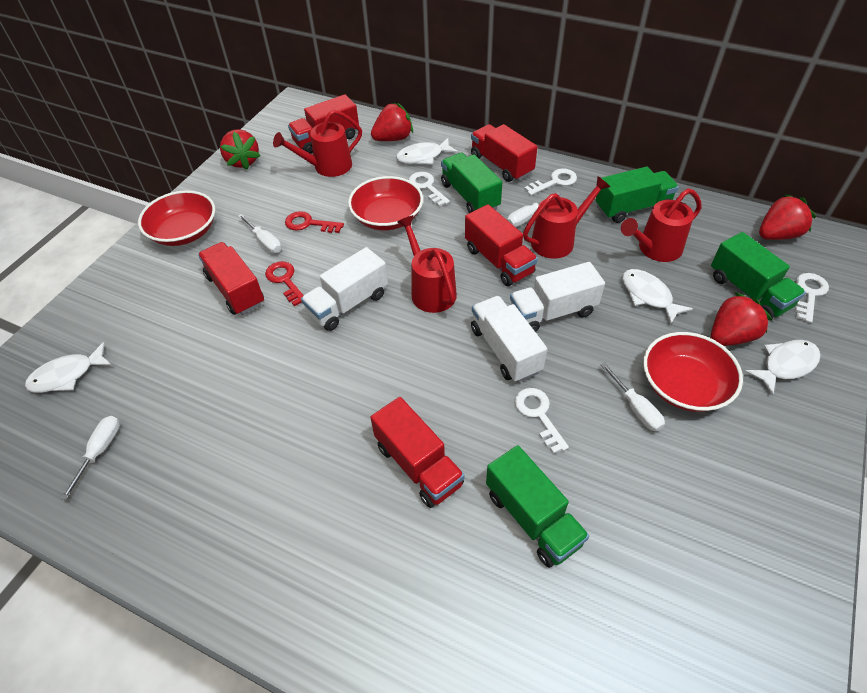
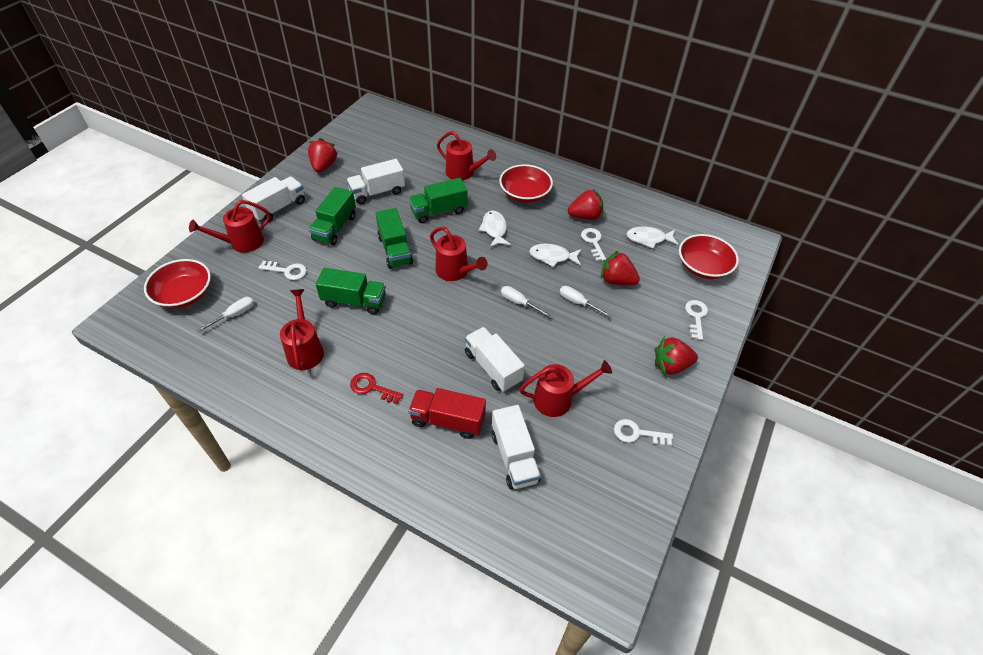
red key: 2 -> 1
red truck: 5 -> 1
red watering can: 4 -> 5
white fish: 4 -> 3
white screwdriver: 4 -> 3
white truck: 3 -> 4

